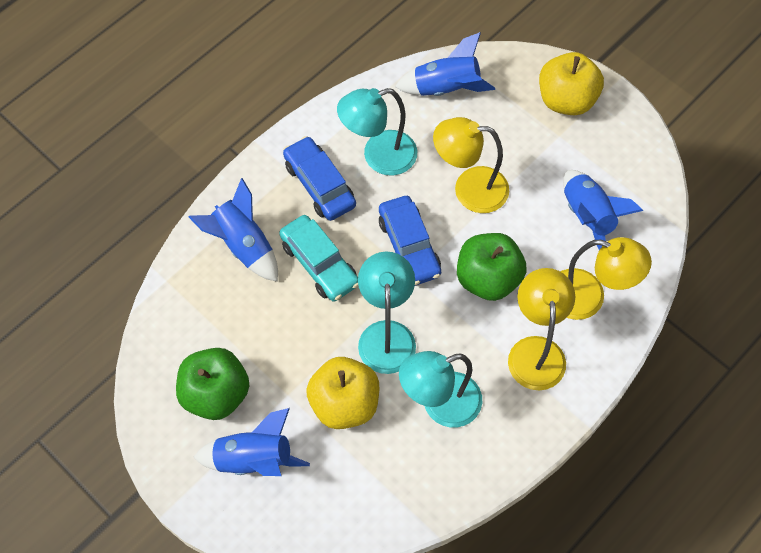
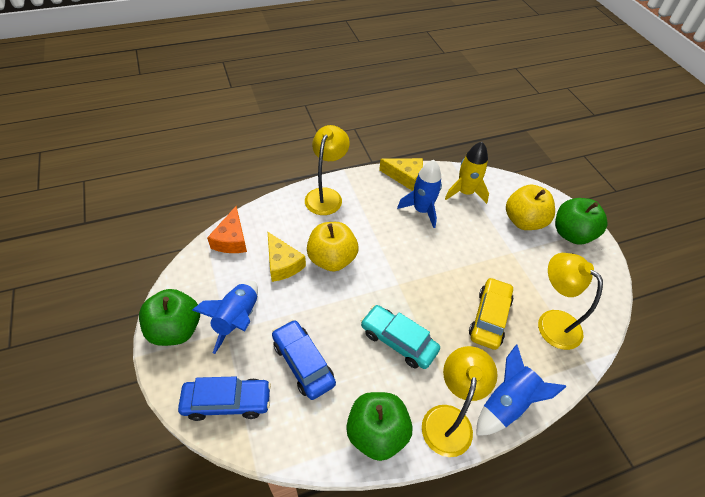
blue rocket: 4 -> 3
green apple: 2 -> 3
orange cheese: 0 -> 1
turquoise lamp: 3 -> 0
yellow car: 0 -> 1
yellow cheese: 0 -> 2
yellow rocket: 0 -> 1

